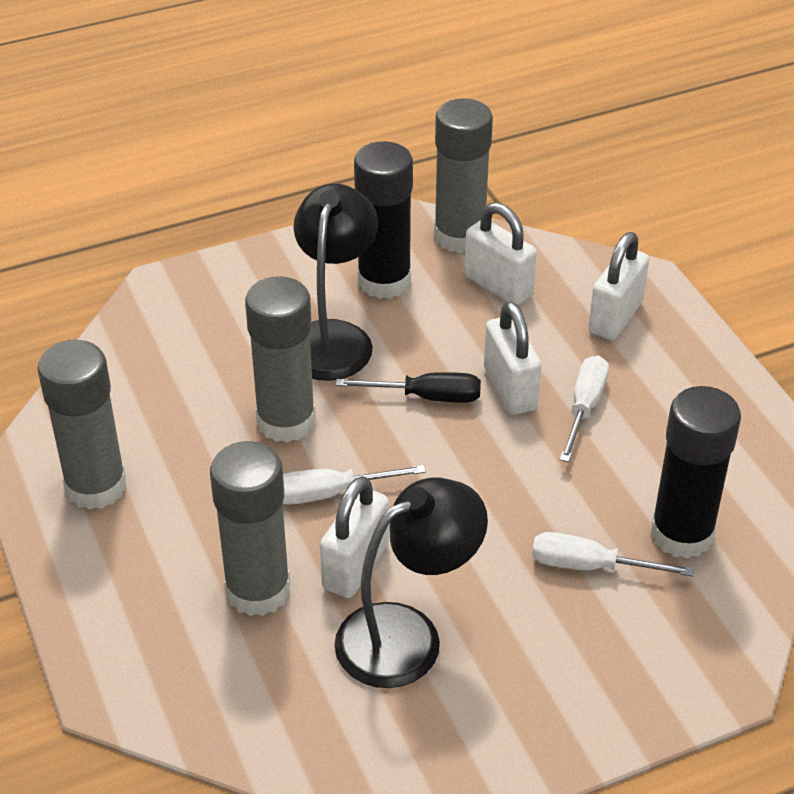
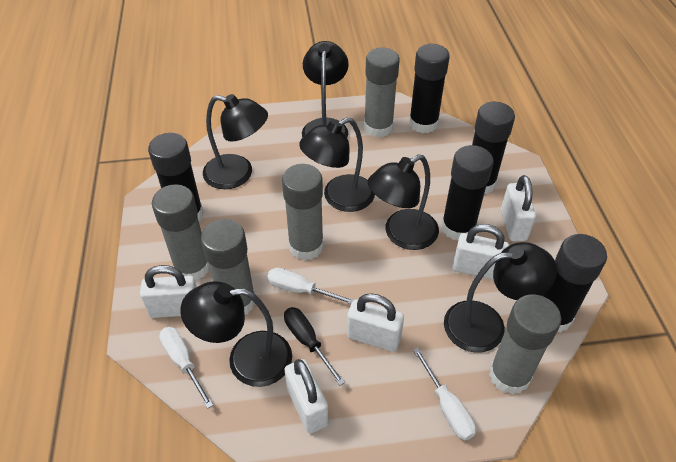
black glue stick: 2 -> 5
black lamp: 2 -> 6
grey glue stick: 4 -> 5
white padlock: 4 -> 5

